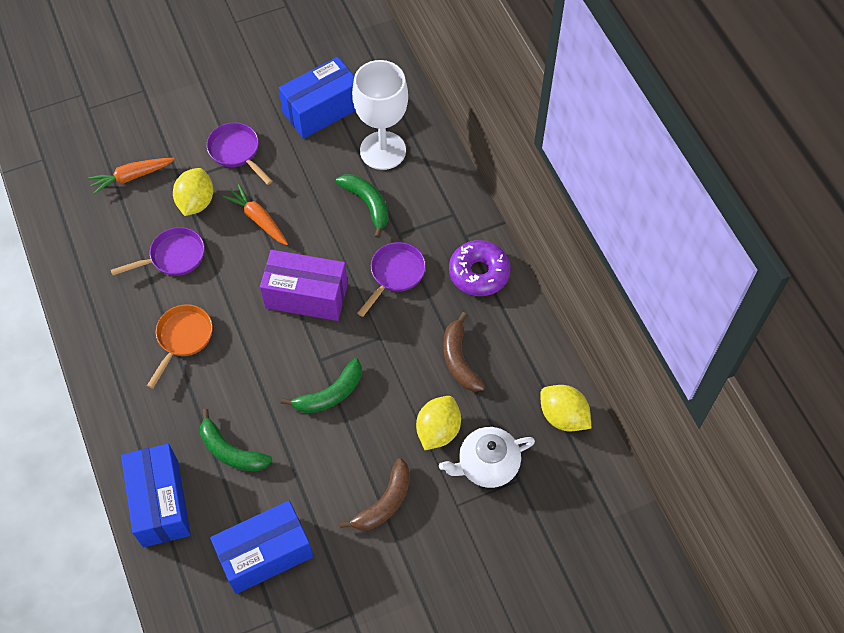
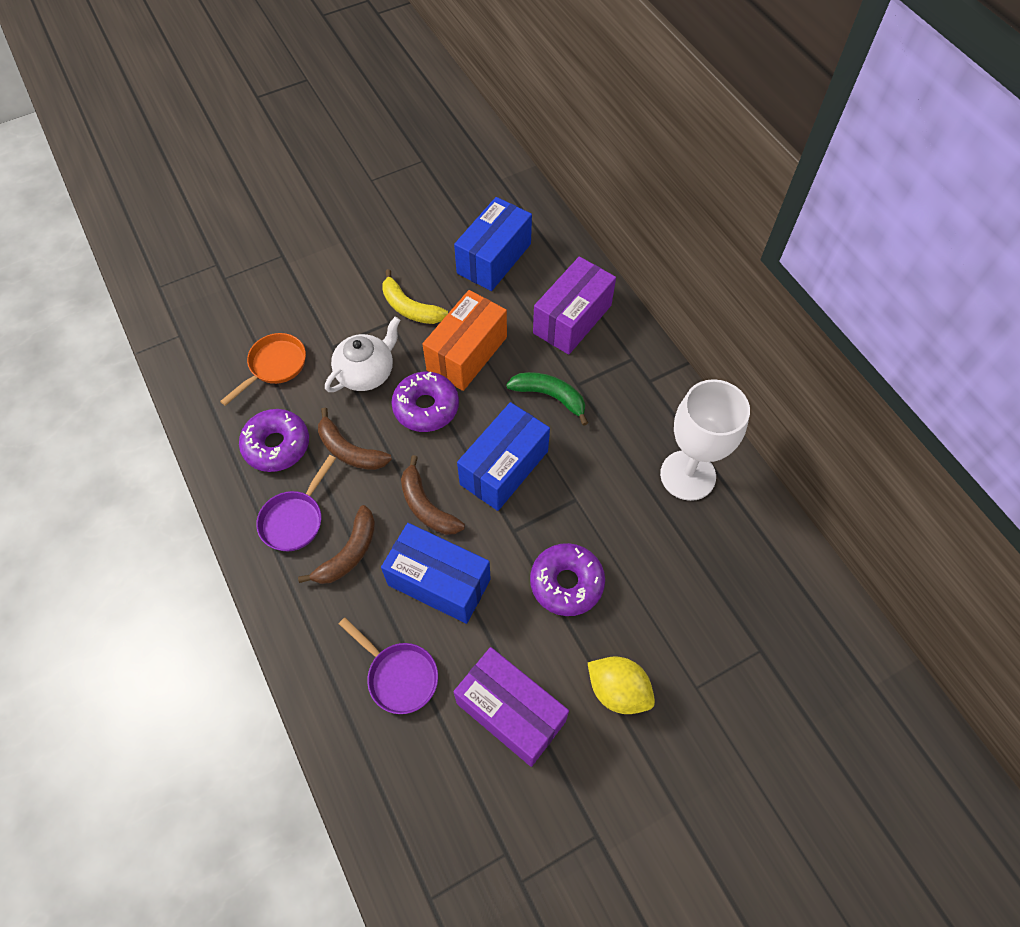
brown banana: 2 -> 3
green banana: 3 -> 1
orange box: 0 -> 1
orange carrot: 2 -> 0
purple box: 1 -> 2
purple donut: 1 -> 3
purple pan: 3 -> 2
yellow banana: 0 -> 1
yellow lemon: 3 -> 1

